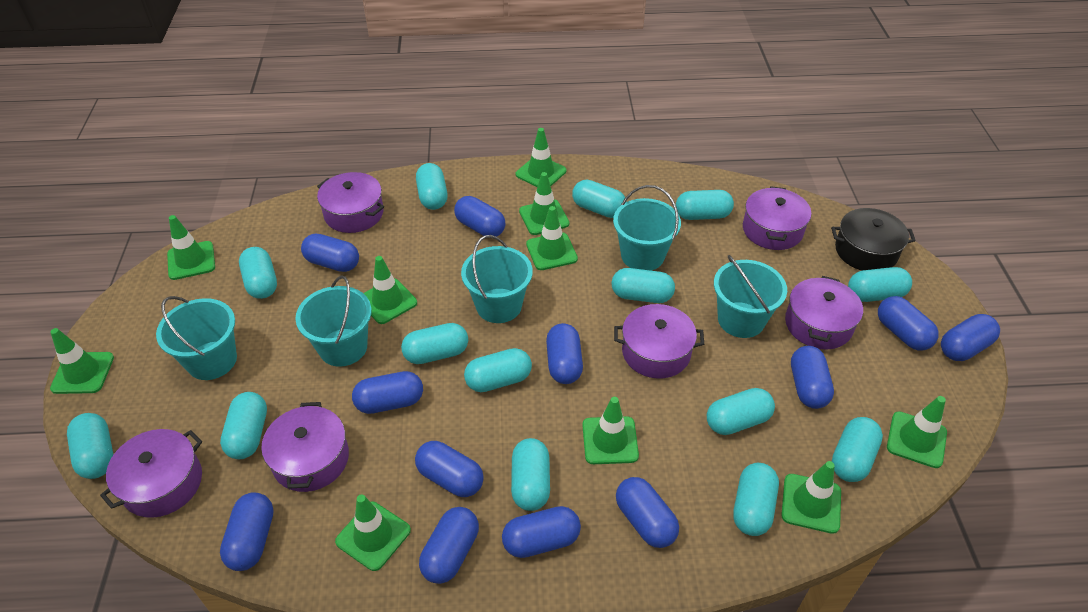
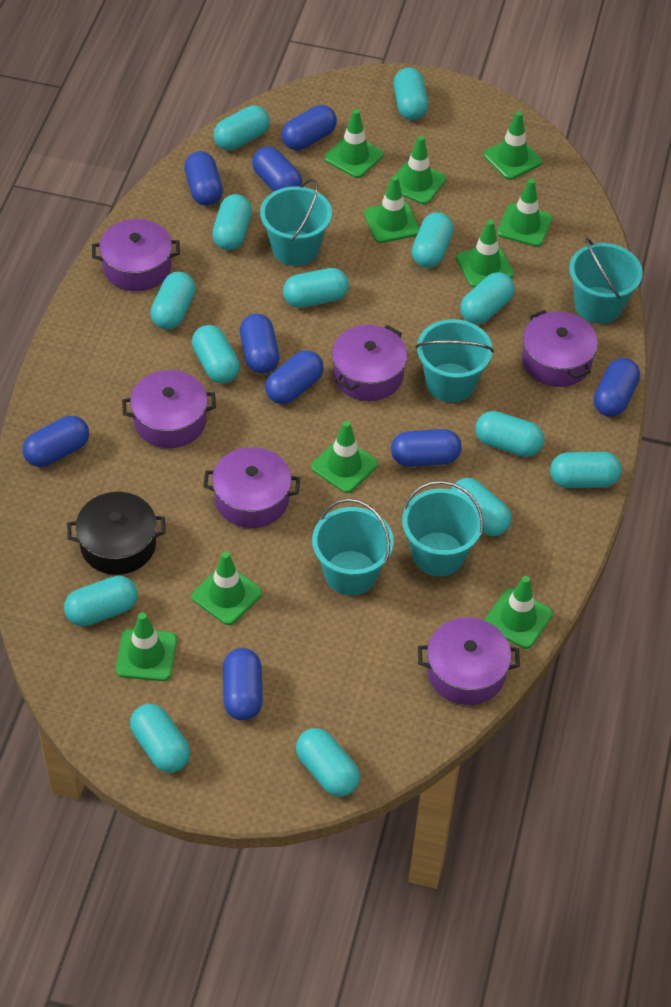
blue capsule: 12 -> 9

